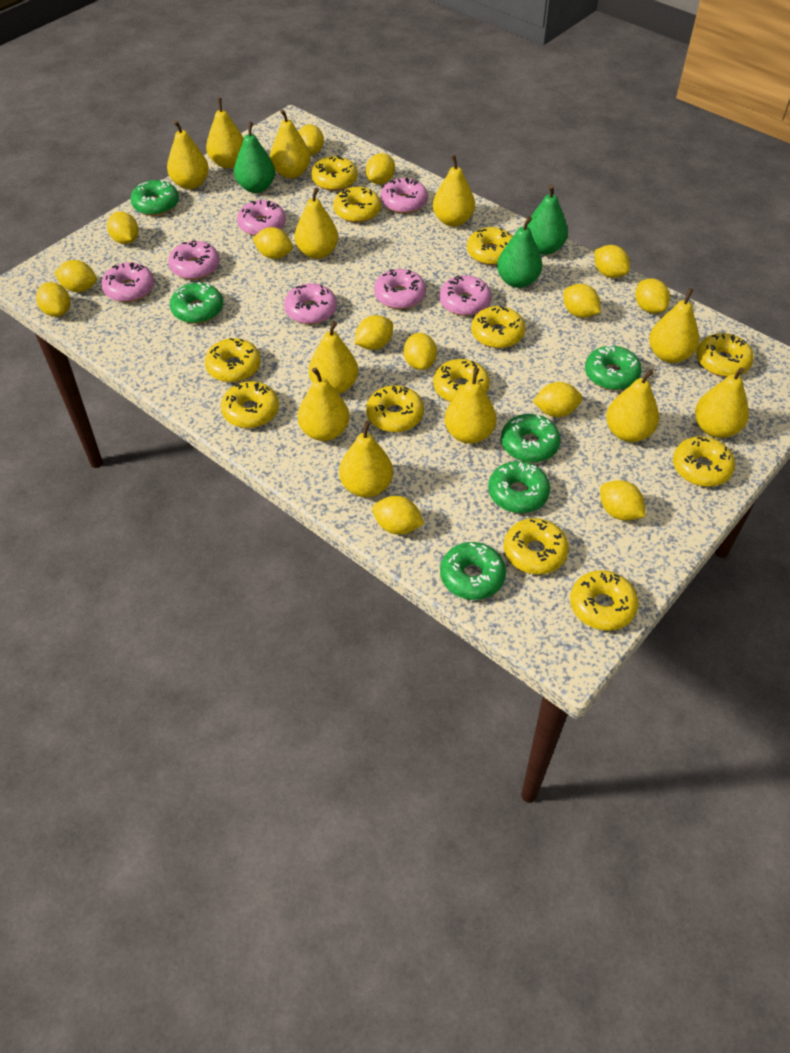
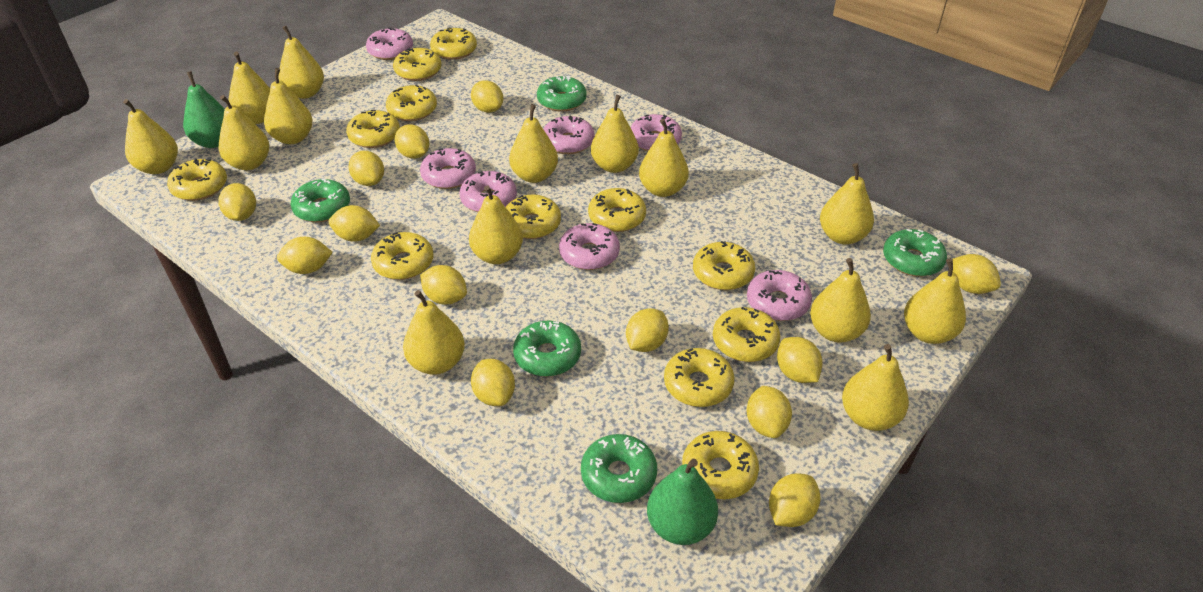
green donut: 6 -> 5
green pear: 3 -> 2
yellow lemon: 14 -> 13
yellow pear: 12 -> 14

